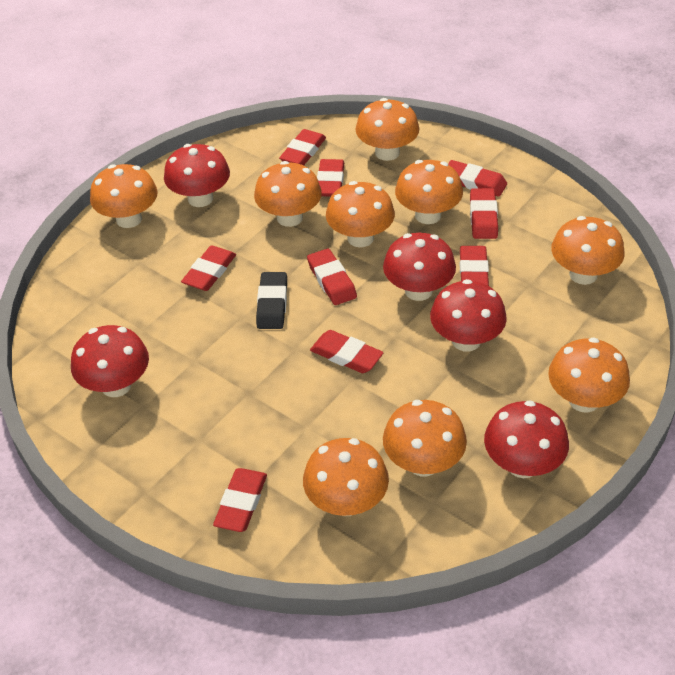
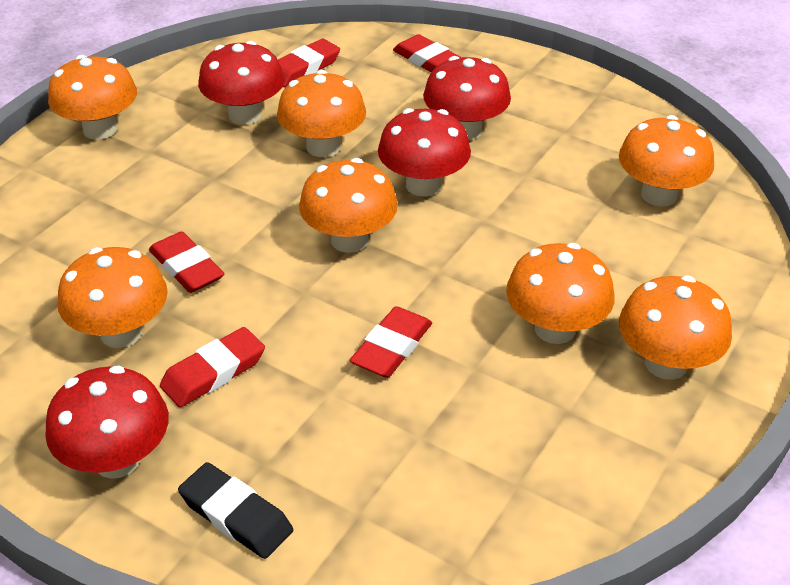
orange mushroom: 9 -> 7
red eraser: 9 -> 5
red mushroom: 5 -> 4

